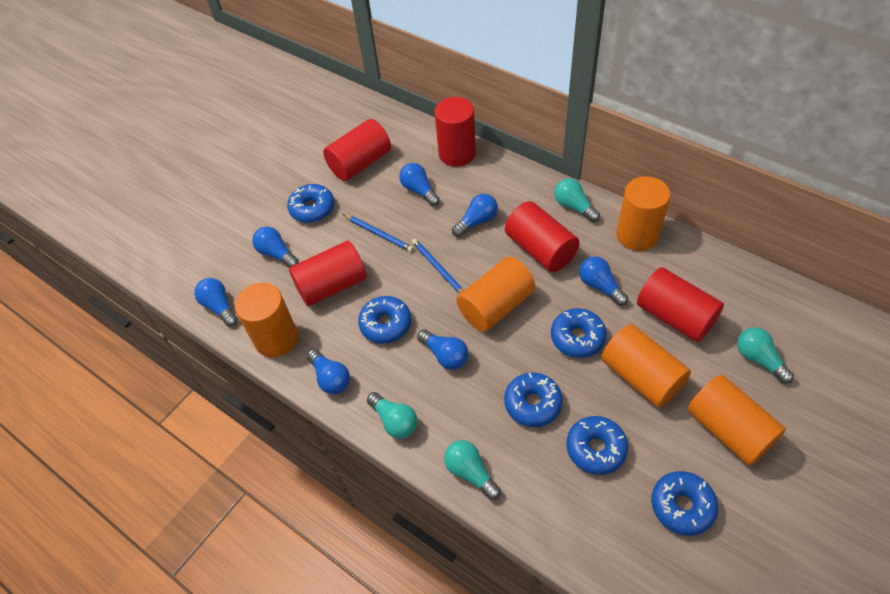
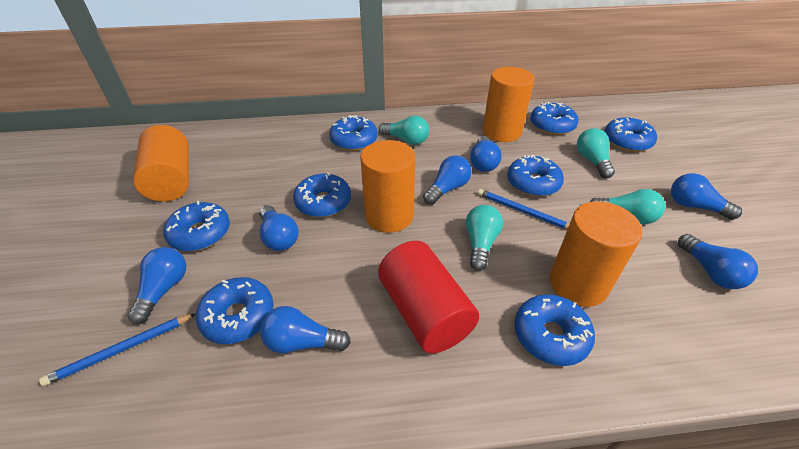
blue donut: 6 -> 8
orange cylinder: 5 -> 4
red cylinder: 5 -> 1

